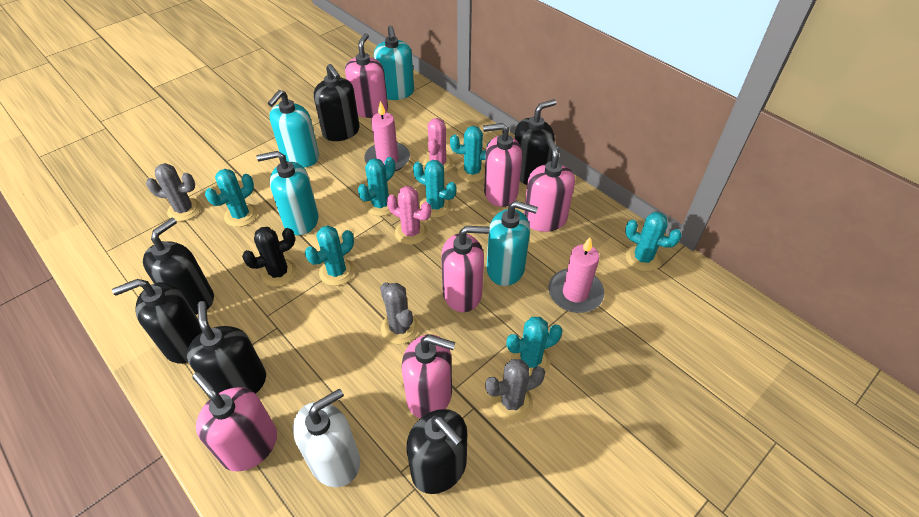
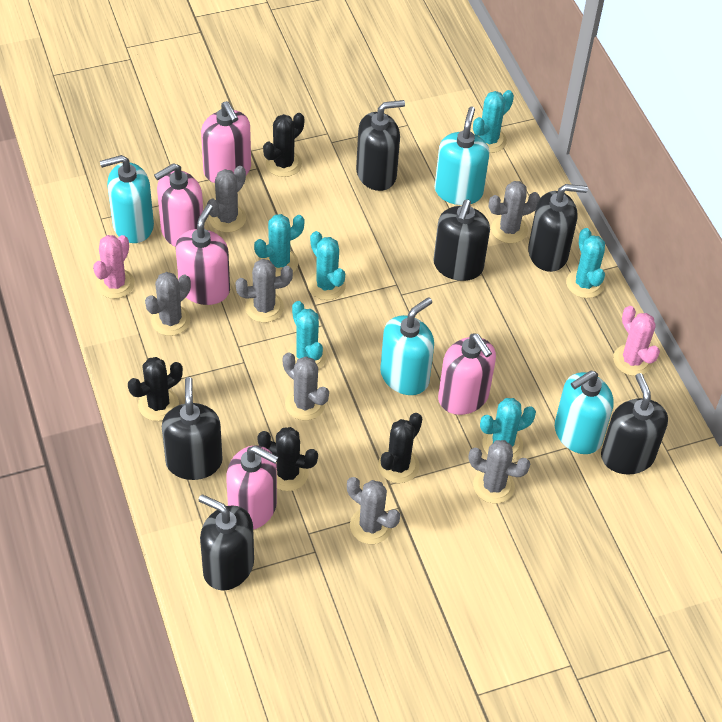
black cactus: 1 -> 4
grey cactus: 3 -> 7
pink candle: 2 -> 0
pink soap dispenser: 6 -> 5
turquoise cactus: 7 -> 6
white soap dispenser: 1 -> 0

